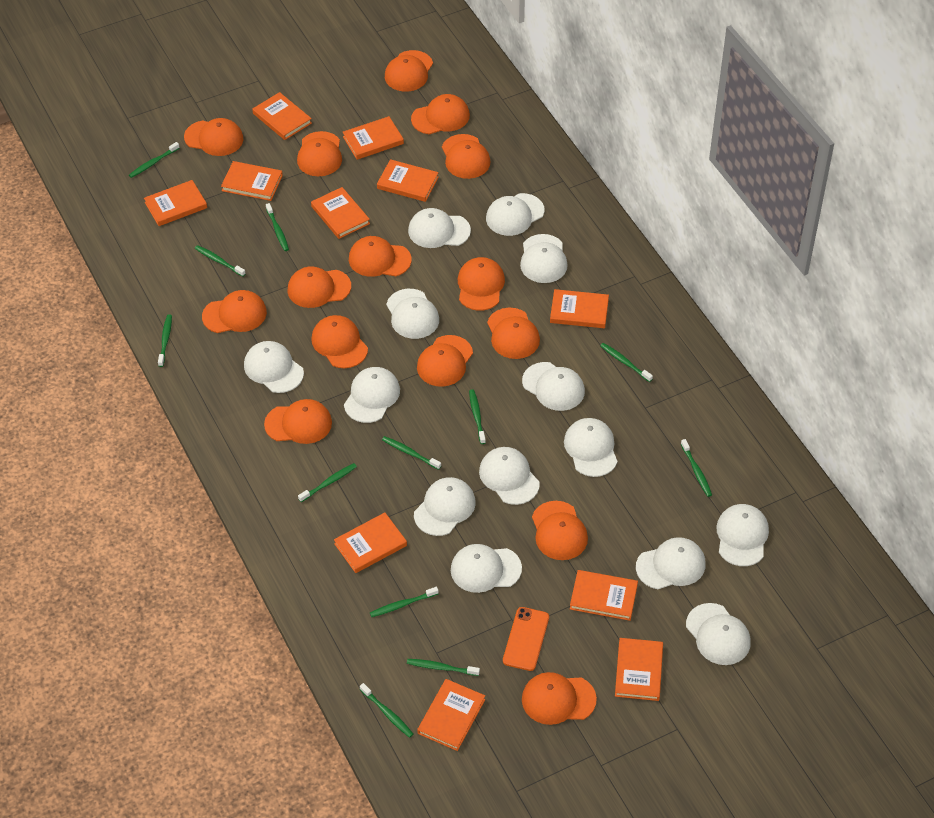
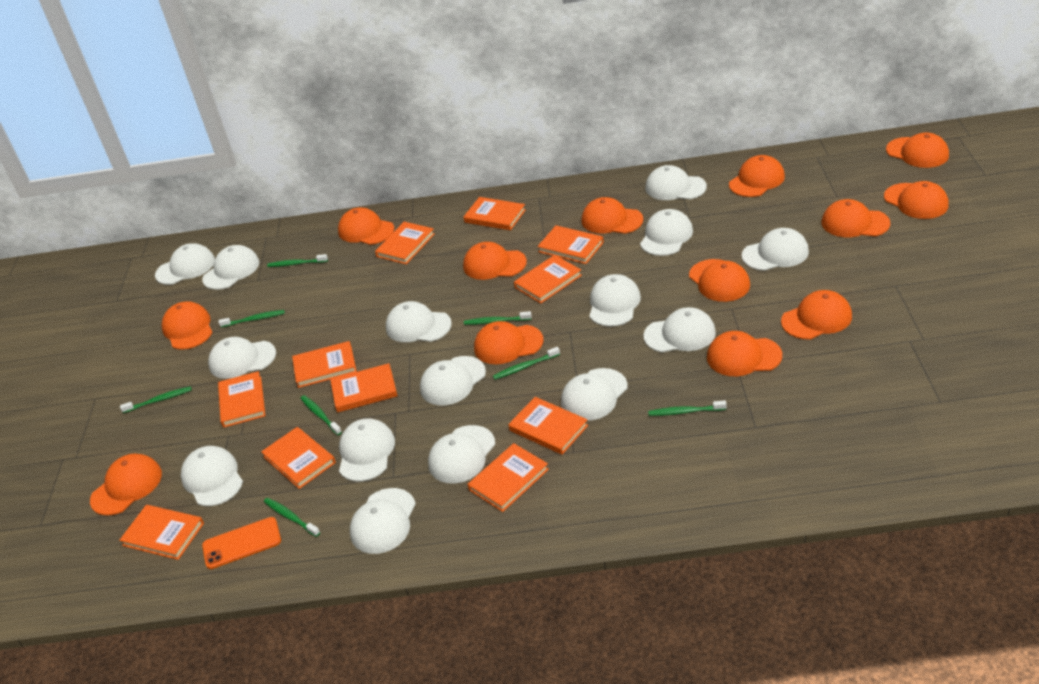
green toothbrush: 12 -> 8
orange cap: 15 -> 13
white cap: 14 -> 15

